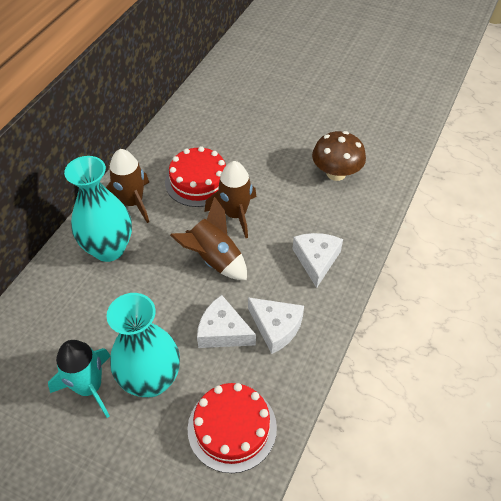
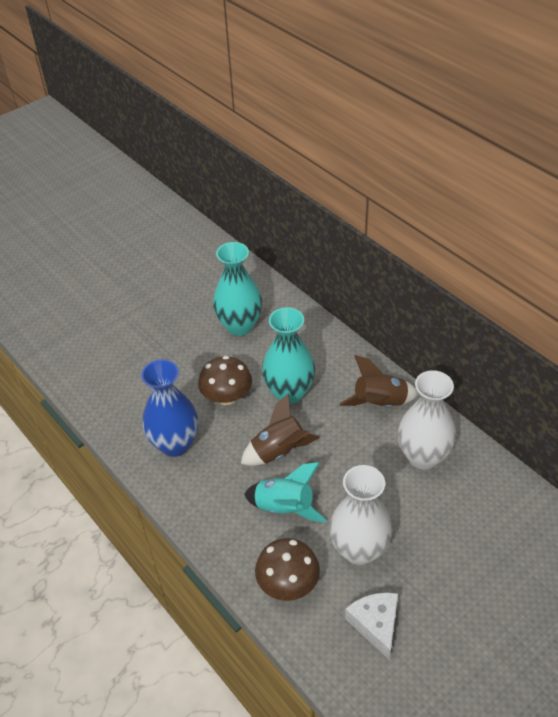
blue vase: 0 -> 1
brown mushroom: 1 -> 2
brown rocket: 3 -> 2
red cake: 2 -> 0
white cheese: 3 -> 1
white vase: 0 -> 2

